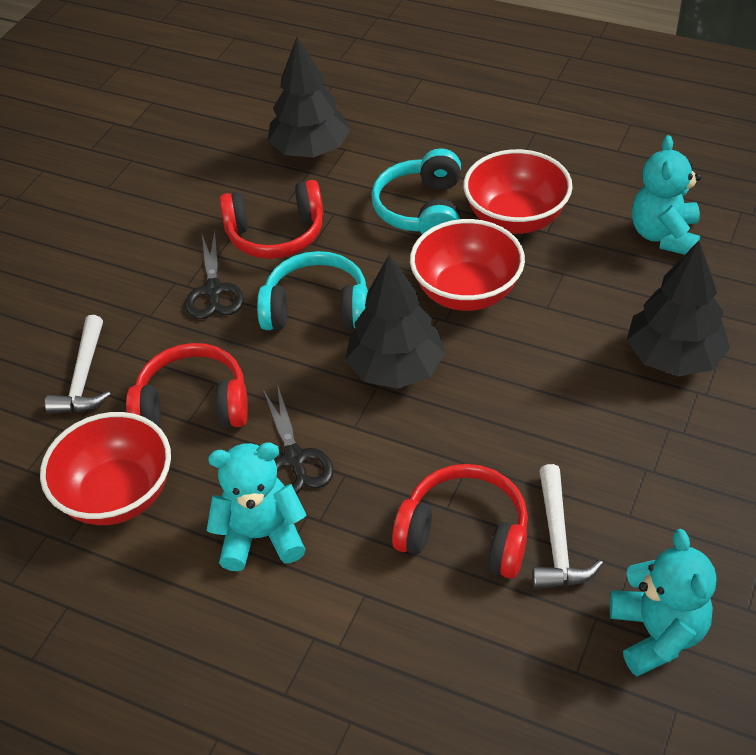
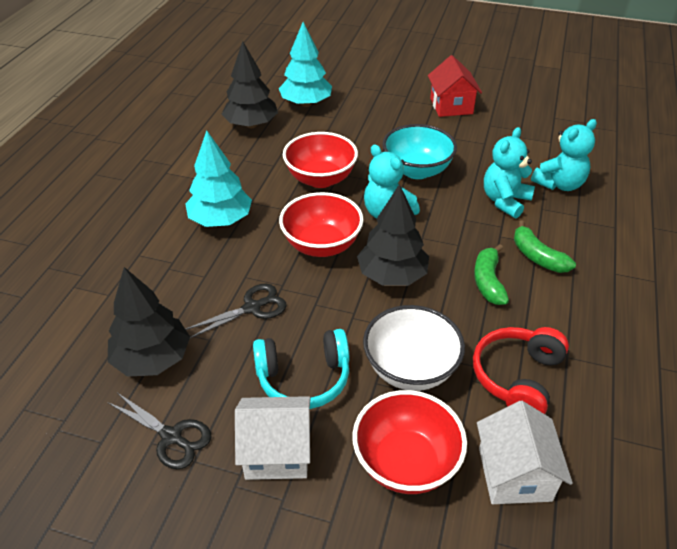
green banana: 0 -> 2
red headphones: 3 -> 1
red house: 0 -> 1
turquoise bowl: 0 -> 1
turquoise headphones: 2 -> 1
turquoise tree: 0 -> 2
white bowl: 0 -> 1
white hammer: 2 -> 0
white house: 0 -> 2

